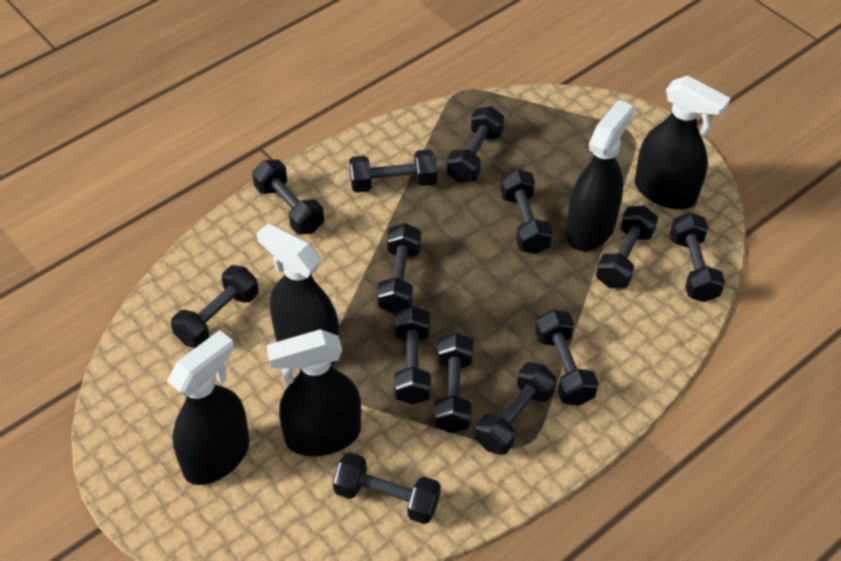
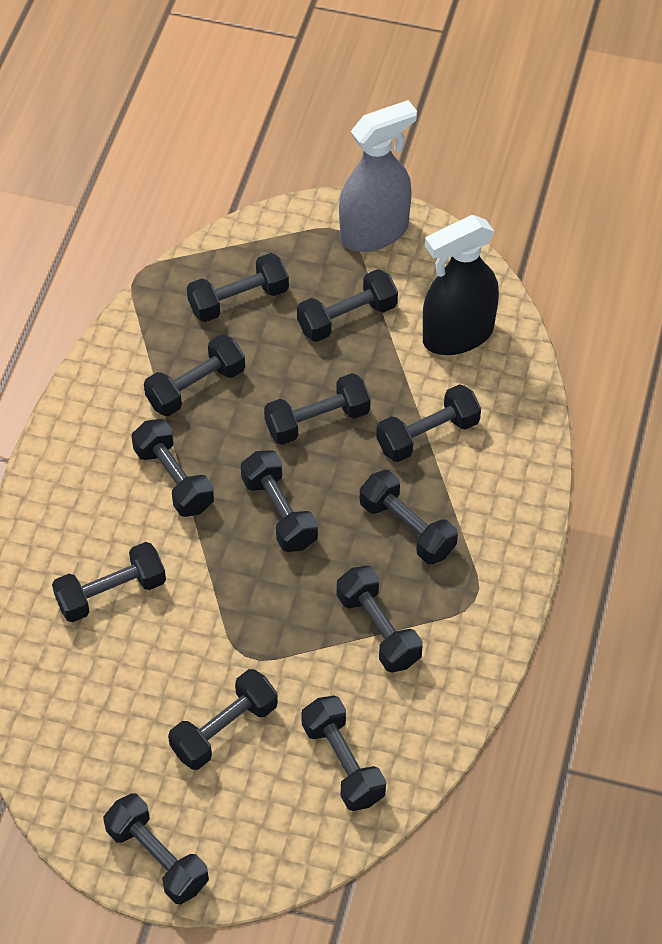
black spray bottle: 5 -> 1
grey spray bottle: 0 -> 1

